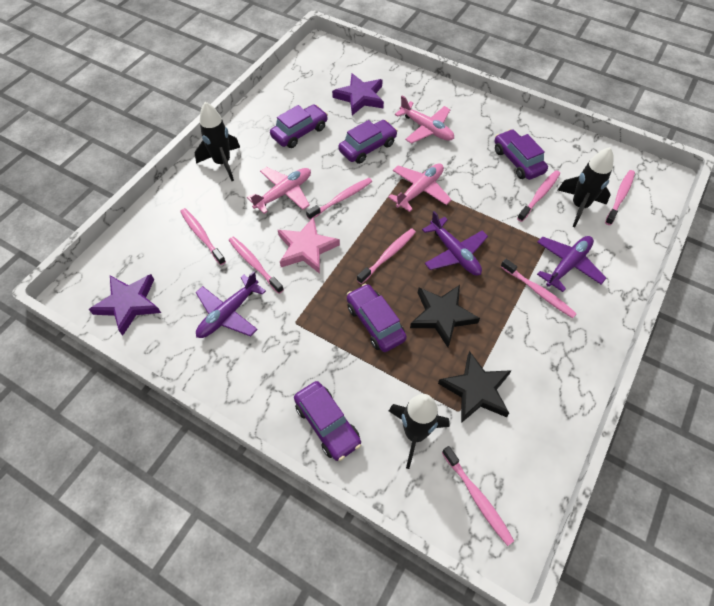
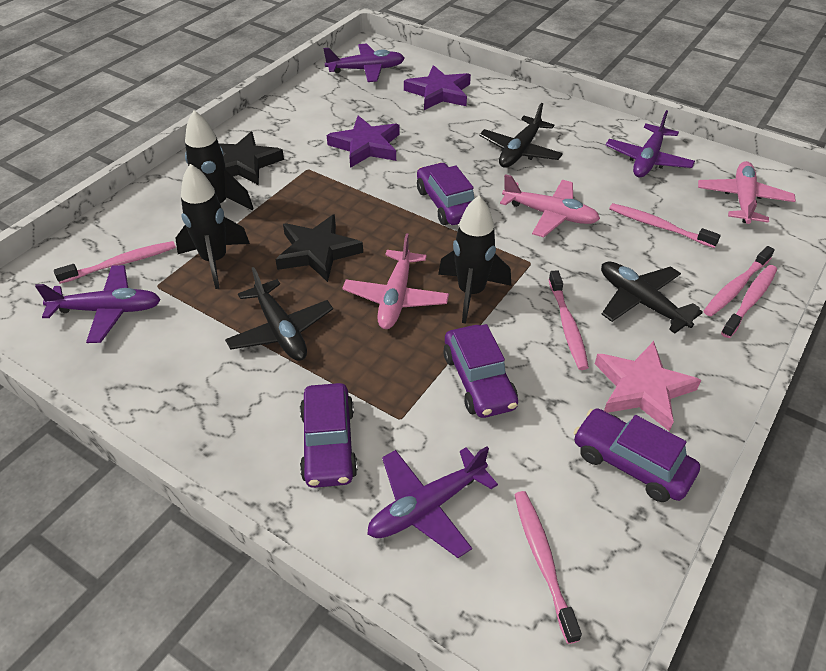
black plane: 0 -> 3
pink toothbrush: 8 -> 6
purple car: 5 -> 4
purple plane: 3 -> 4

